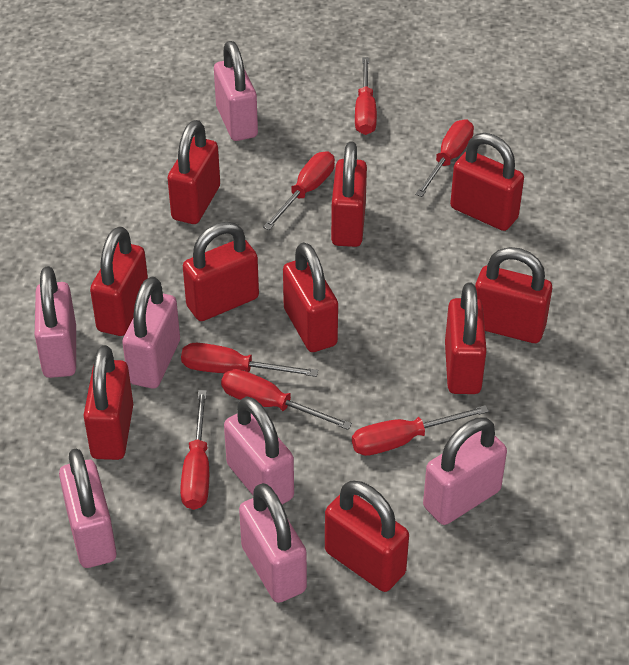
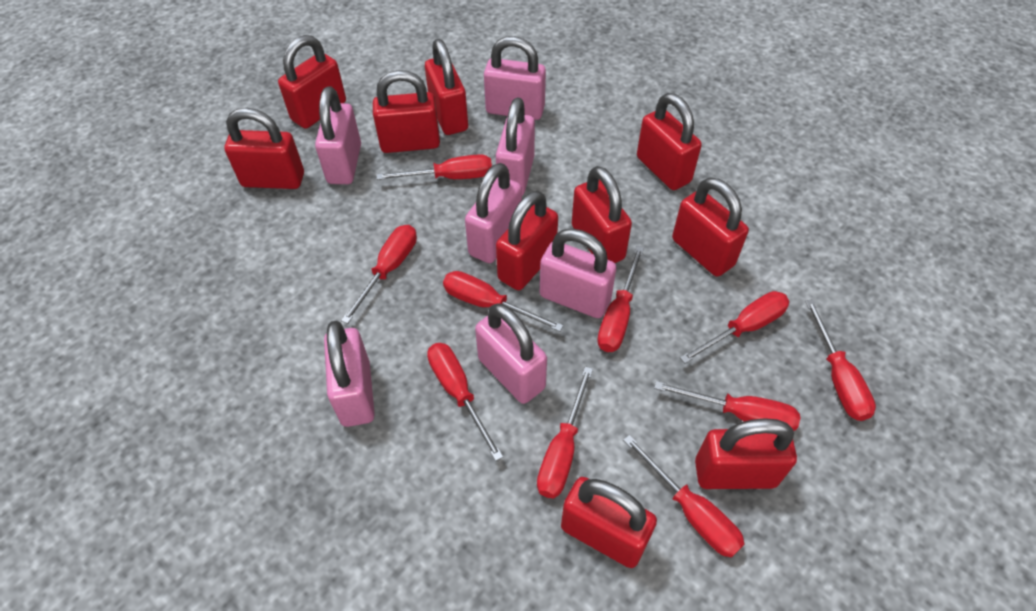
red screwdriver: 7 -> 10

